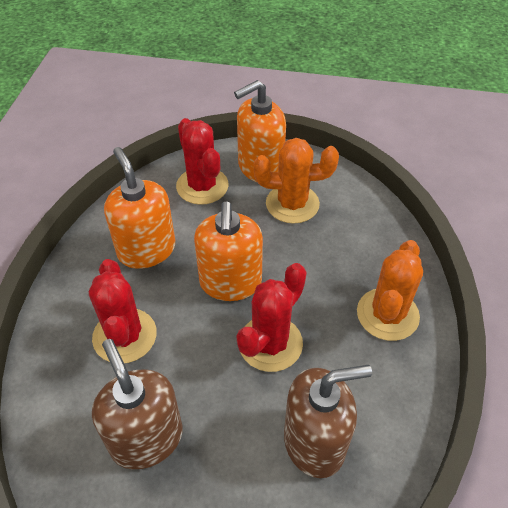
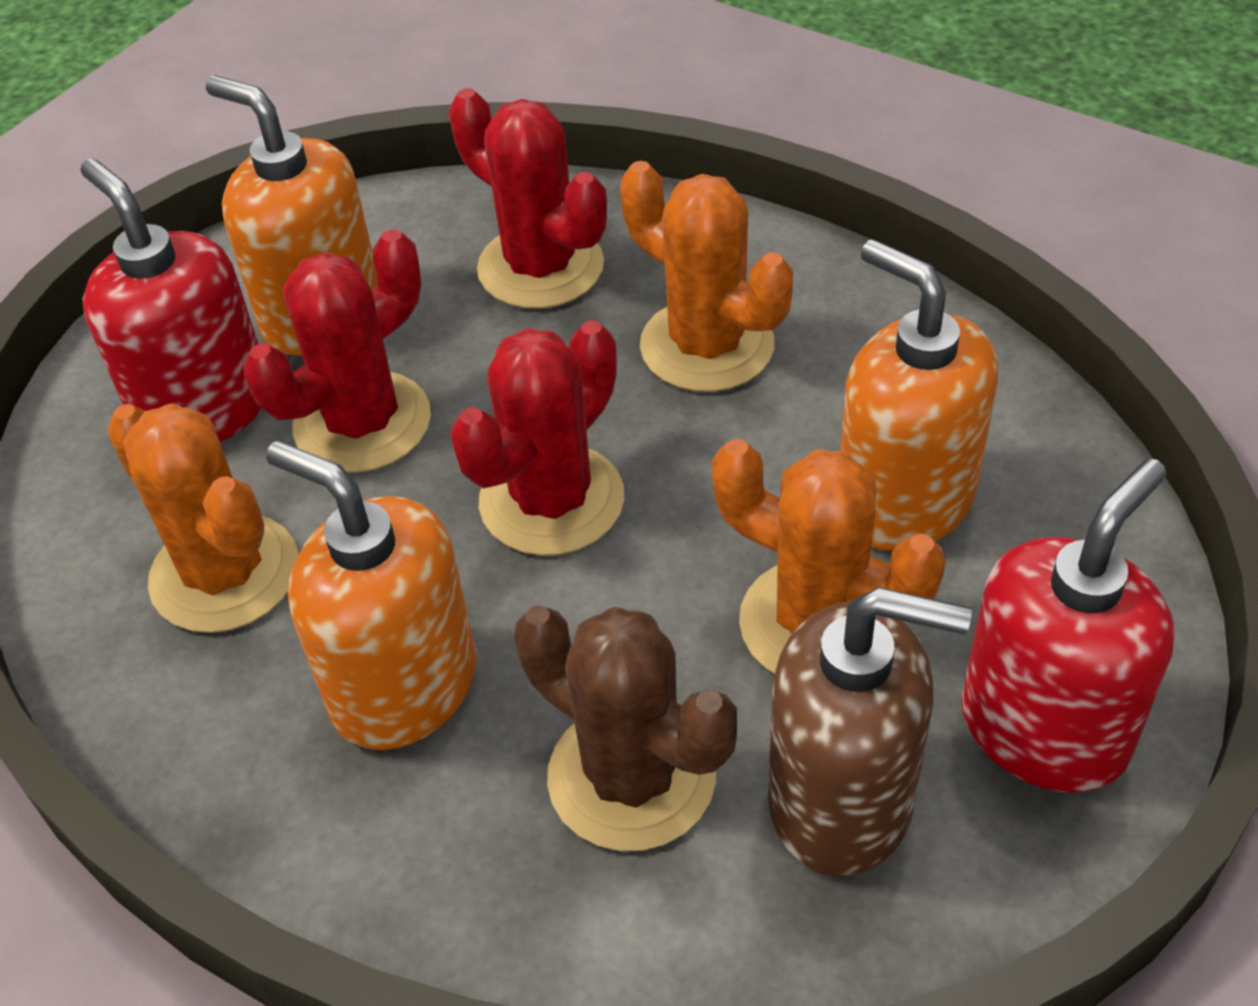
brown cactus: 0 -> 1
brown soap dispenser: 2 -> 1
orange cactus: 2 -> 3
red soap dispenser: 0 -> 2

